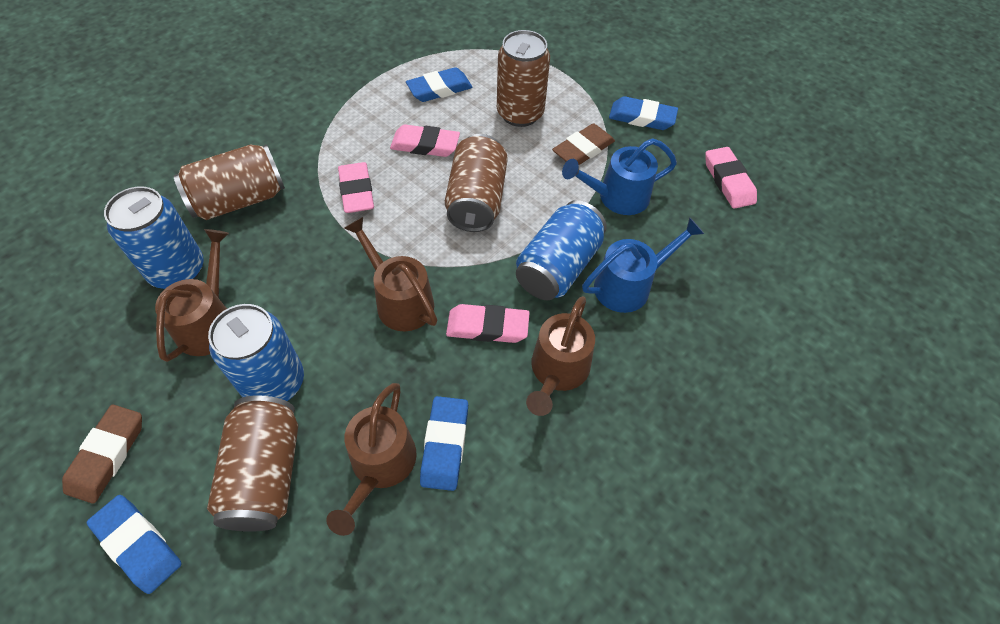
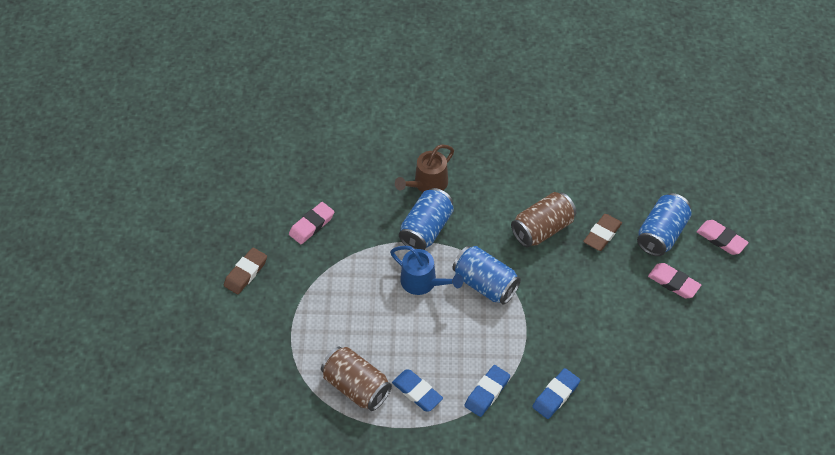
blue eraser: 4 -> 3
blue watering can: 2 -> 1
brown can: 4 -> 2
brown watering can: 4 -> 1
pink eraser: 4 -> 3

